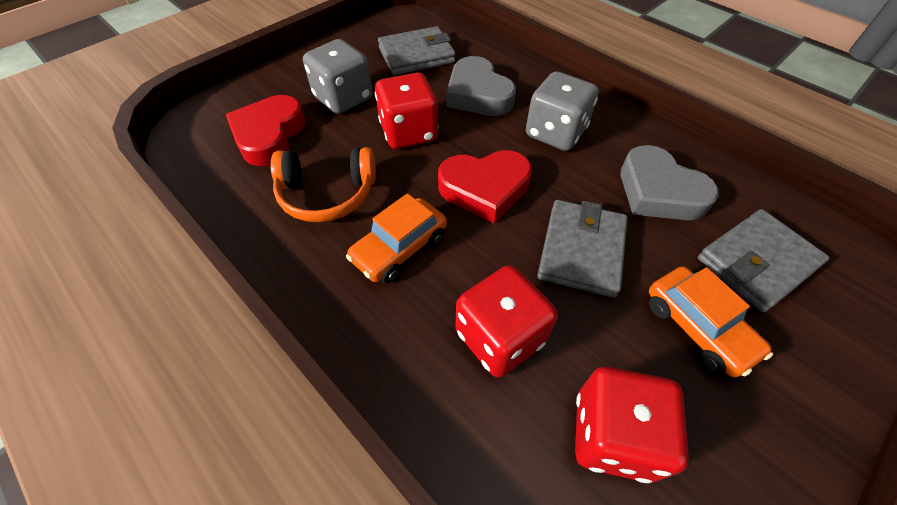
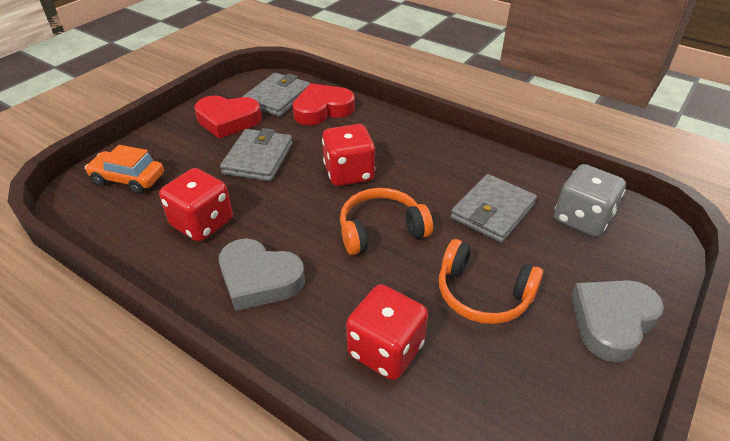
grey dice: 2 -> 1
orange car: 2 -> 1
orange headphones: 1 -> 2

